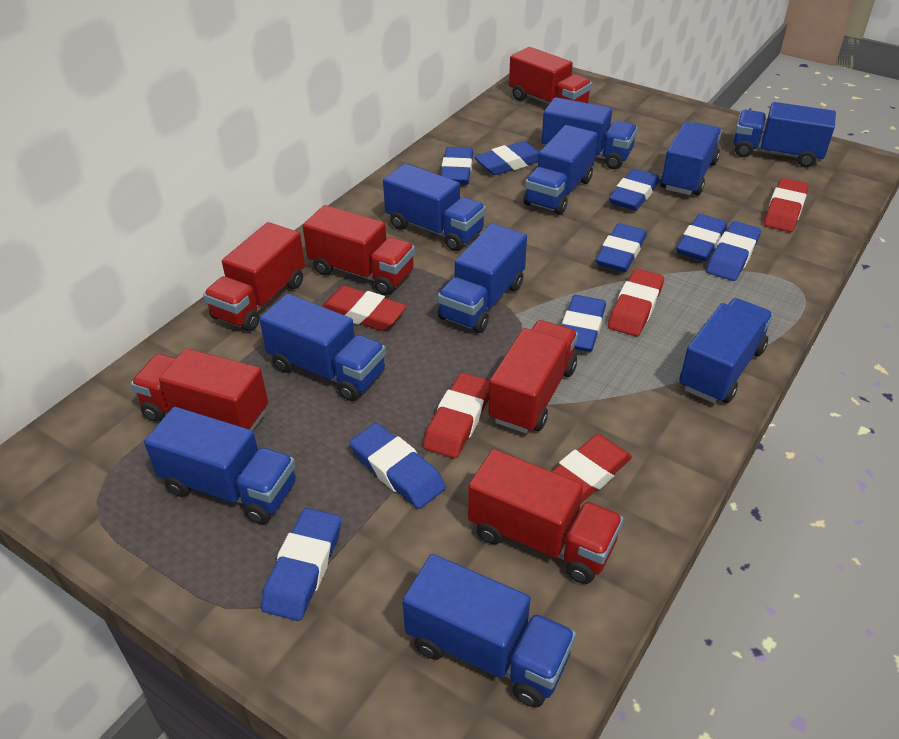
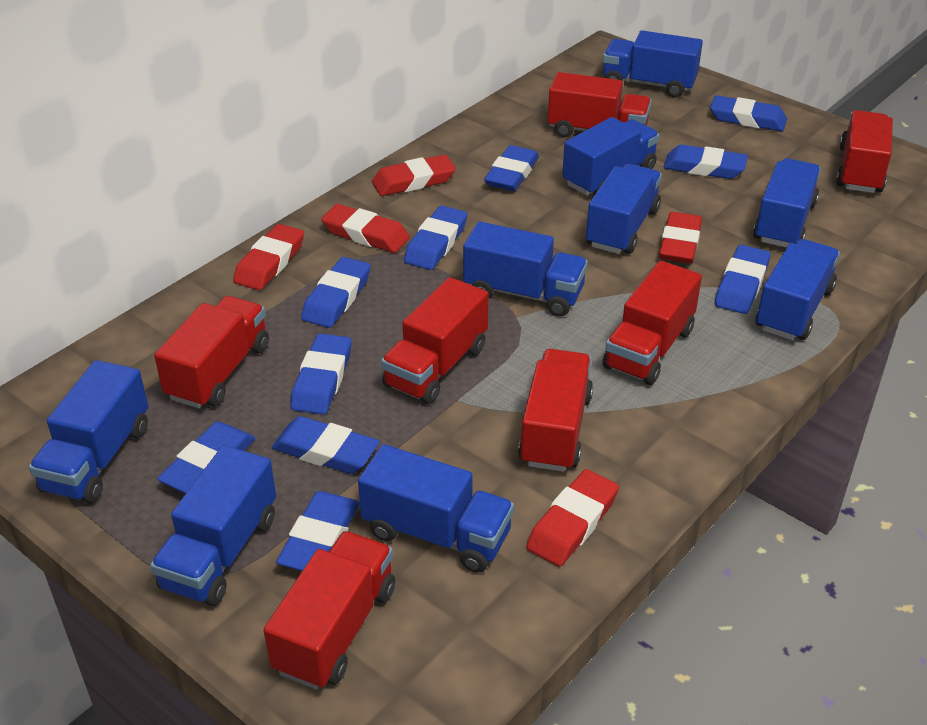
blue eraser: 9 -> 10
blue truck: 10 -> 9
red truck: 6 -> 7

